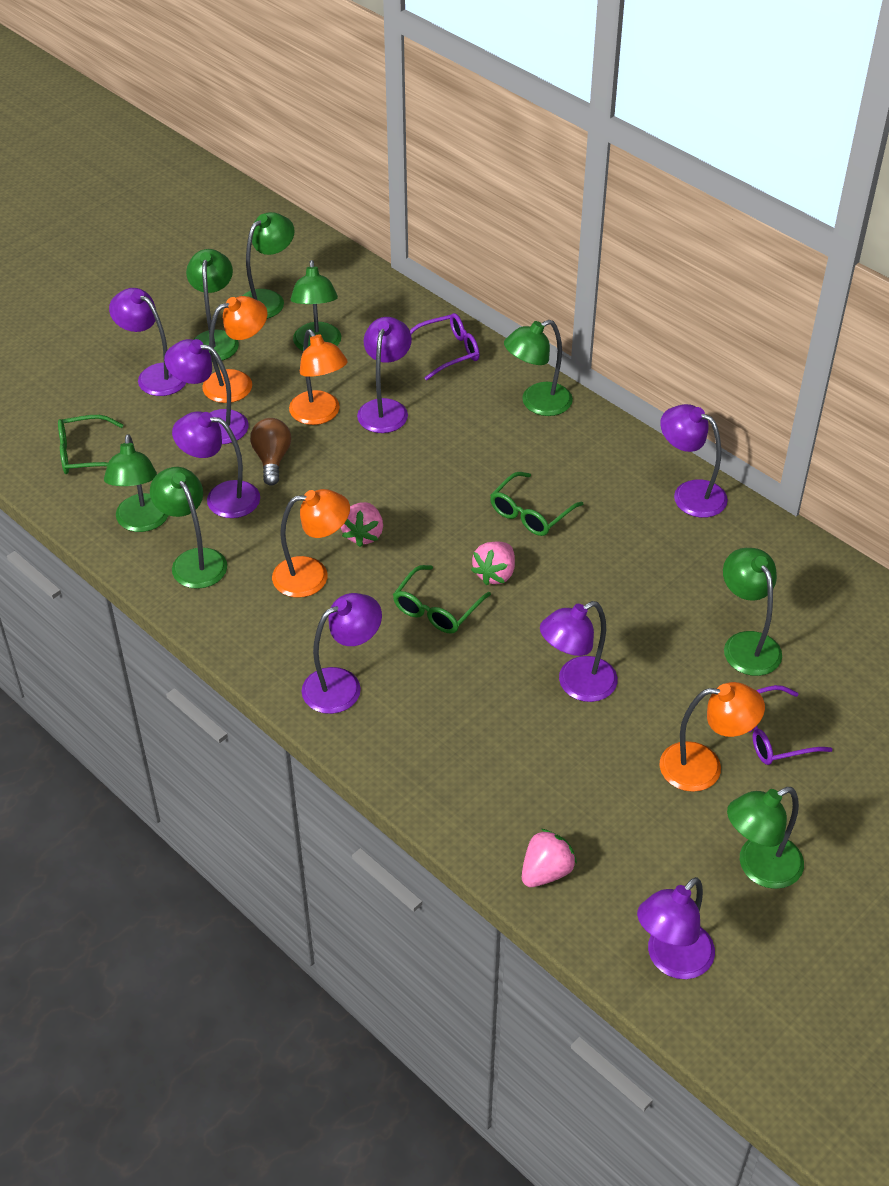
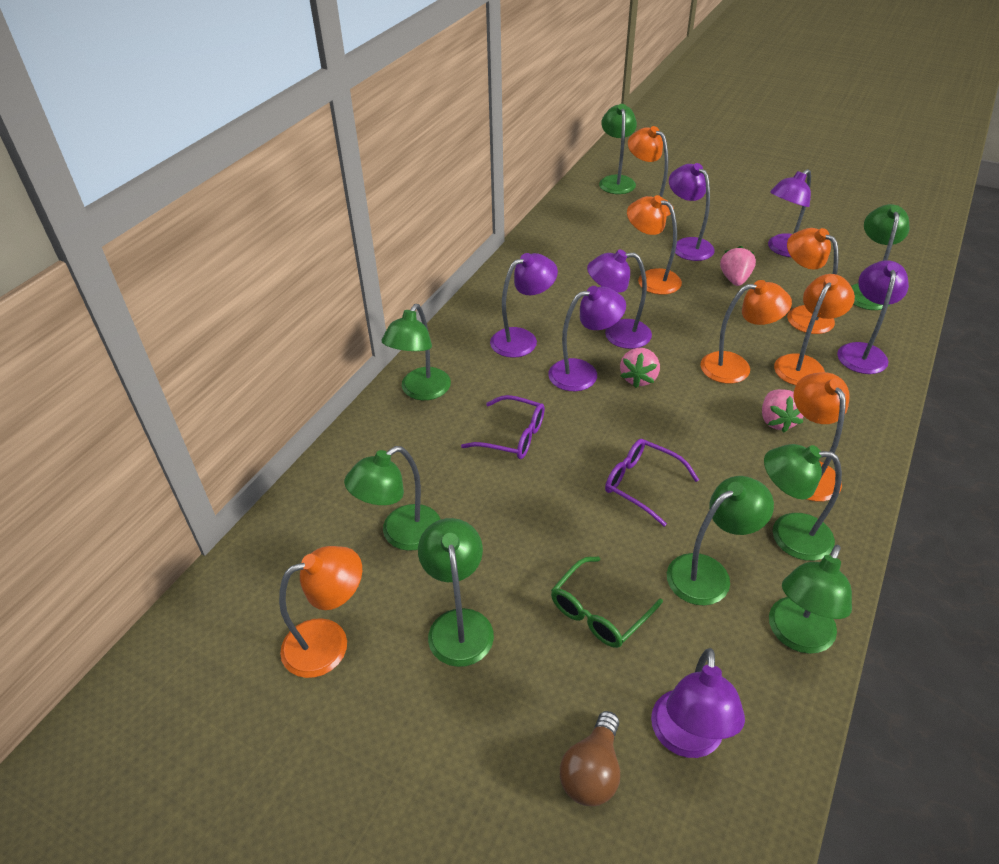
green glasses: 3 -> 1
orange lamp: 4 -> 7
purple lamp: 8 -> 7

